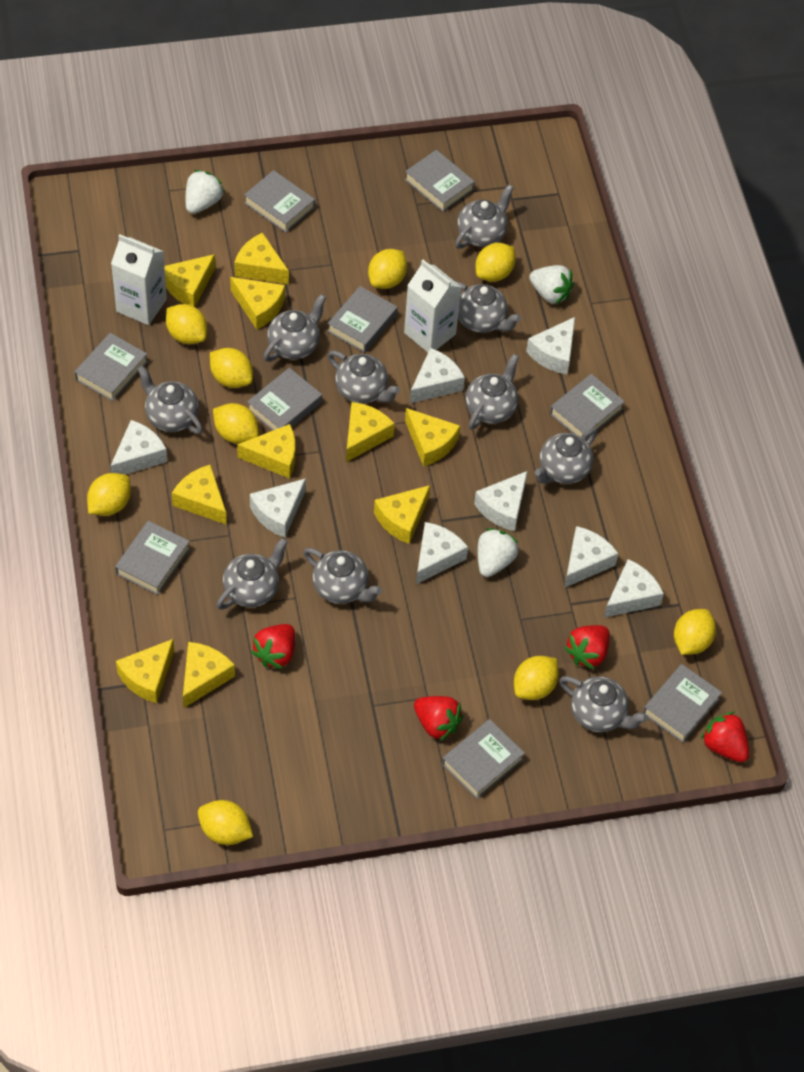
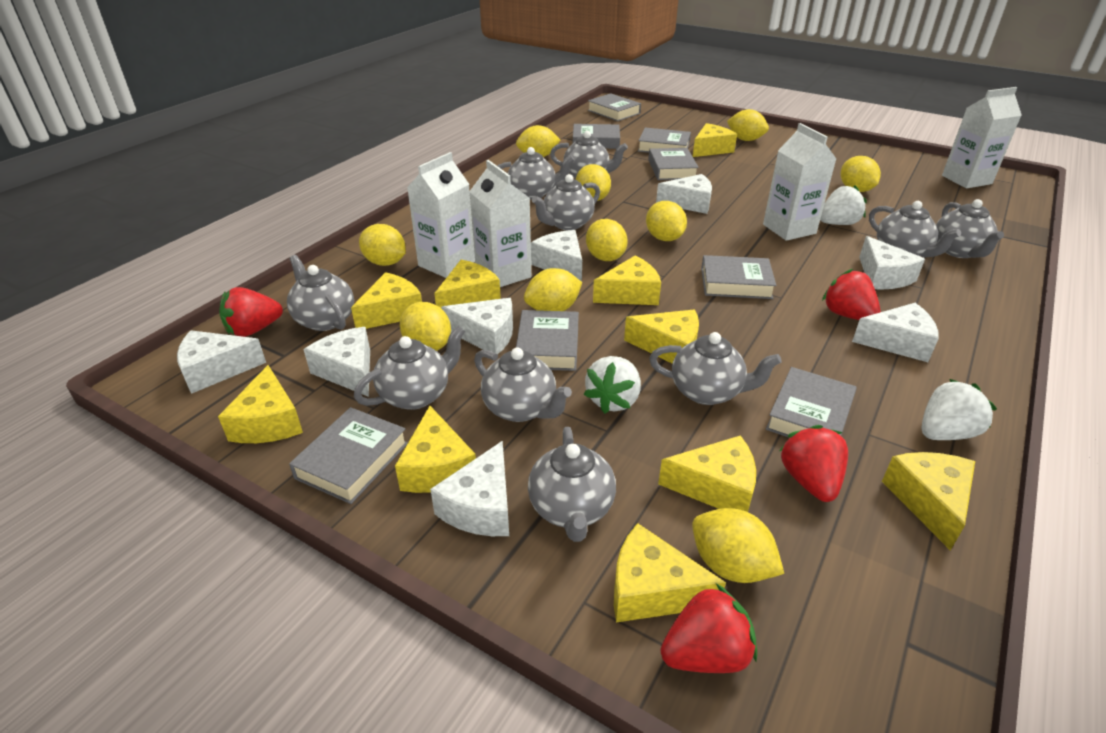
grey book: 9 -> 8
white carton: 2 -> 4
yellow lemon: 9 -> 10

